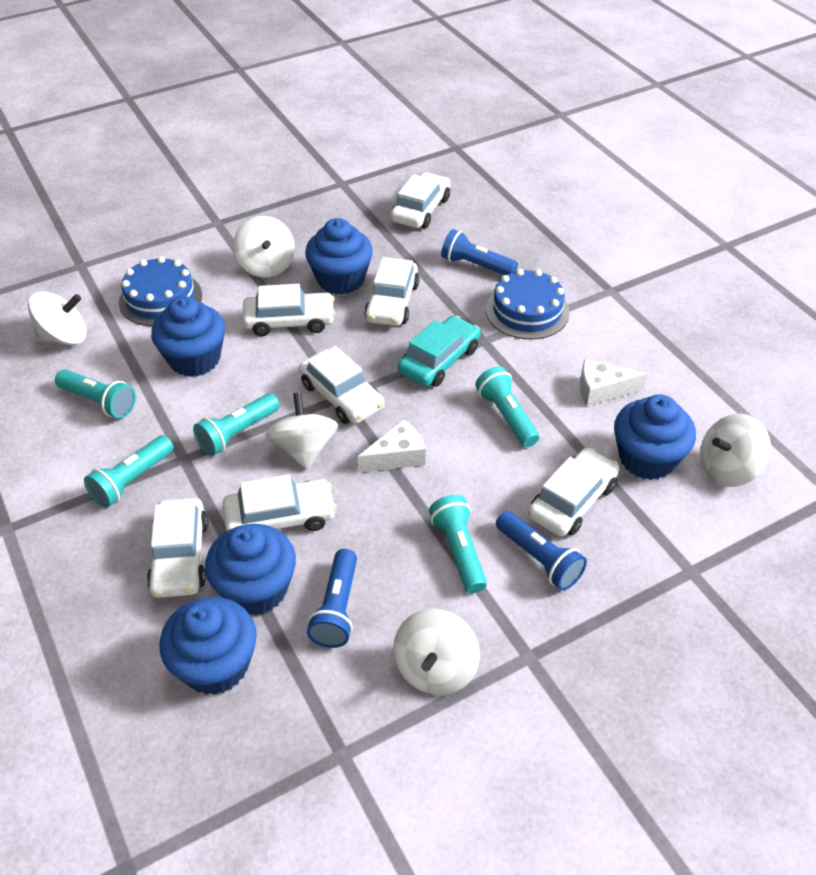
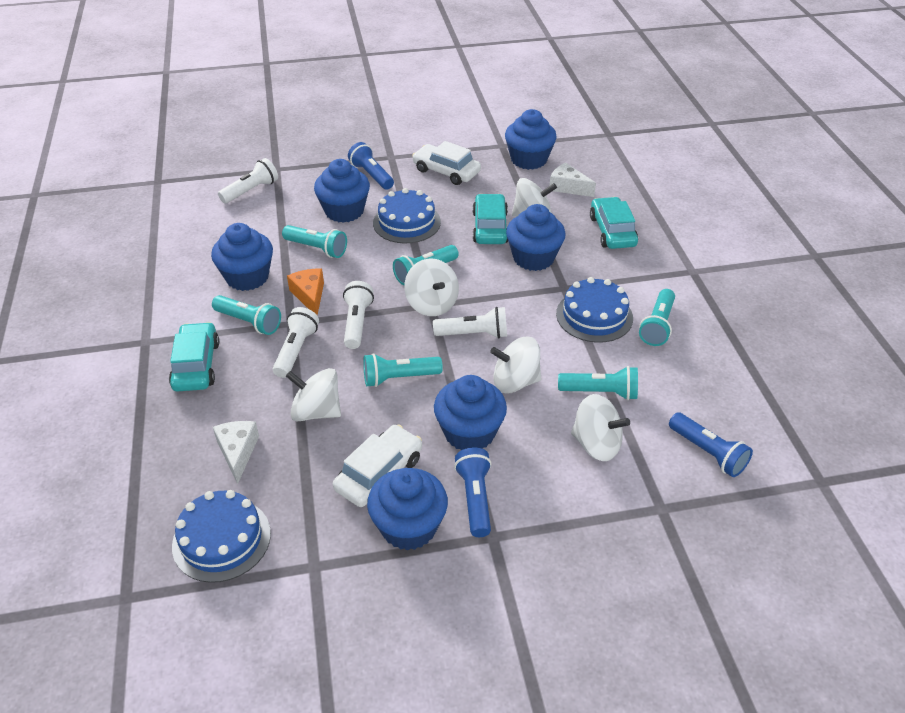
blue cake: 2 -> 3
blue cupcake: 5 -> 6
orange cheese: 0 -> 1
turquoise car: 1 -> 3
turquoise flashlight: 5 -> 6
white car: 7 -> 2
white flashlight: 0 -> 4

